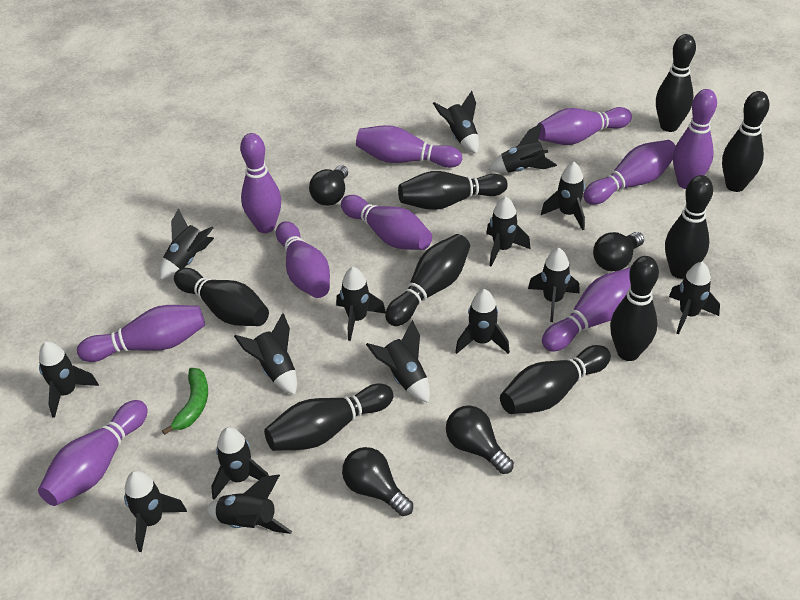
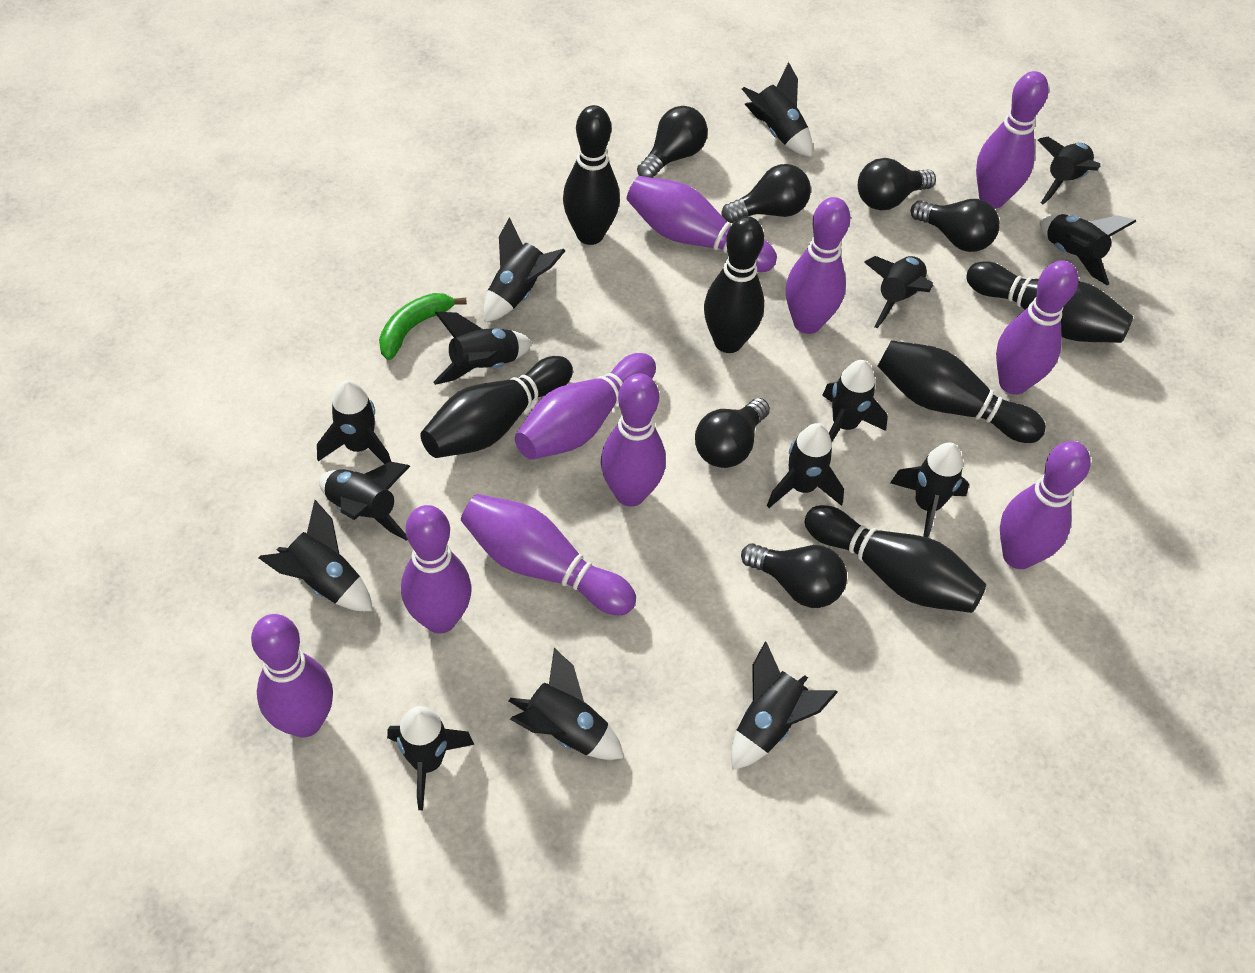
black bowling pin: 9 -> 6
black light bulb: 4 -> 6

